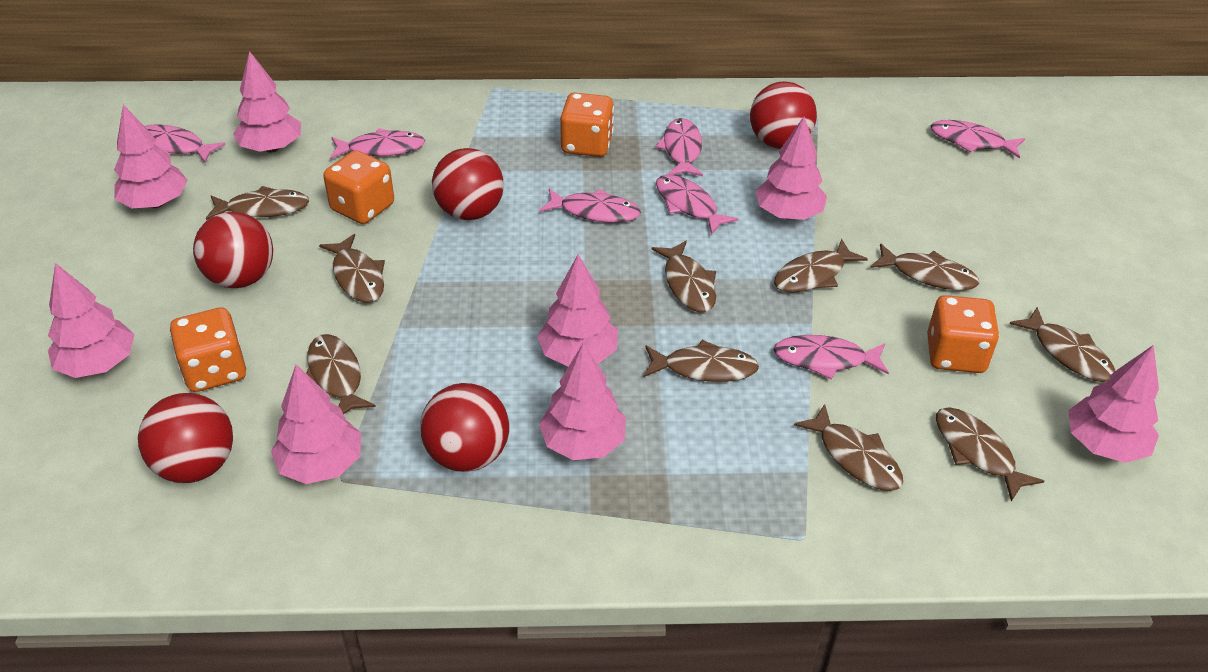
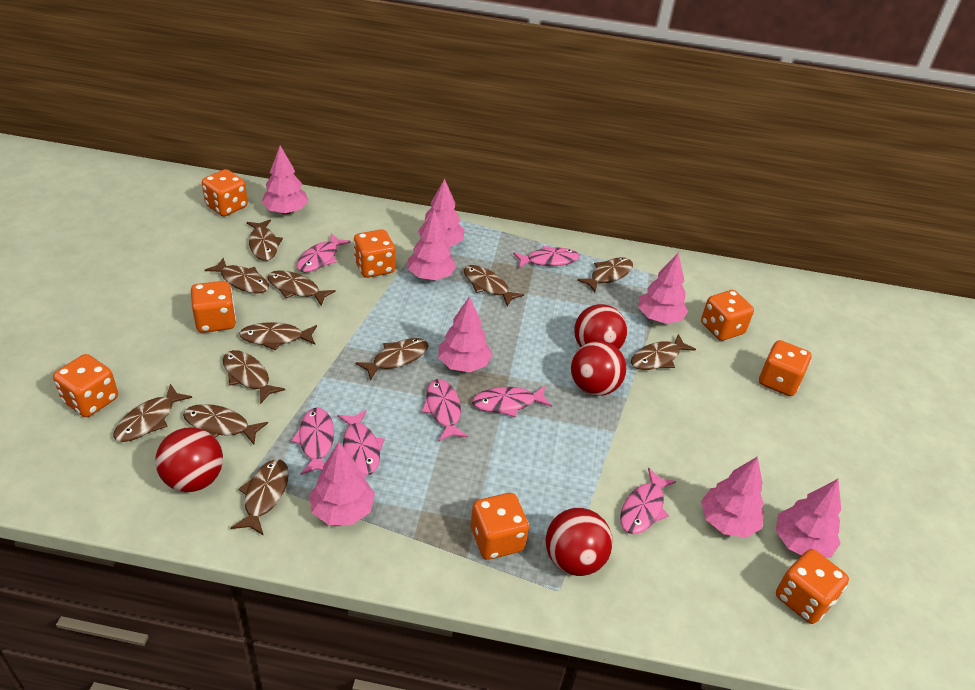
brown fish: 10 -> 12
orange dice: 4 -> 8
red ball: 5 -> 4

